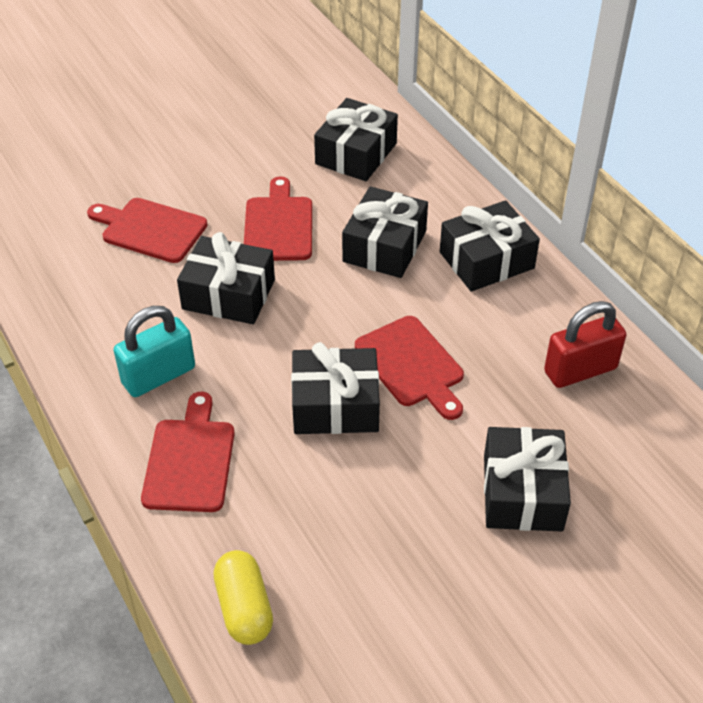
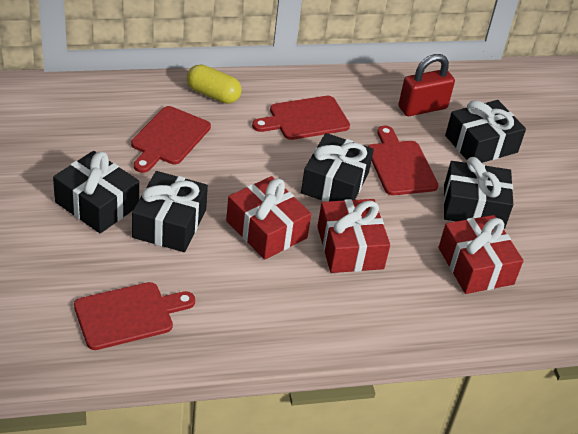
black gift: 6 -> 5
red gift: 0 -> 3
turquoise padlock: 1 -> 0

